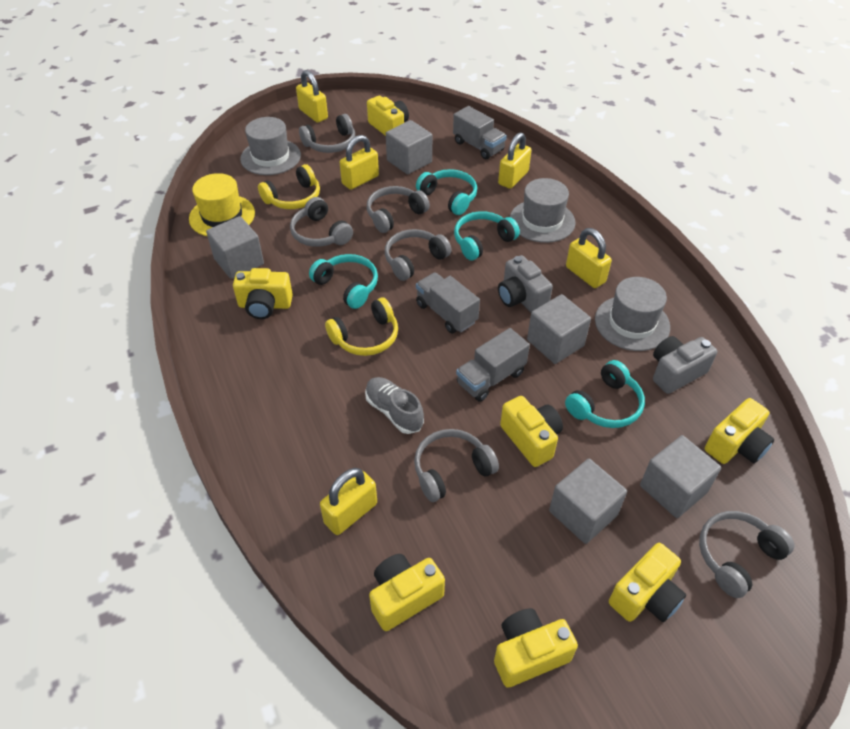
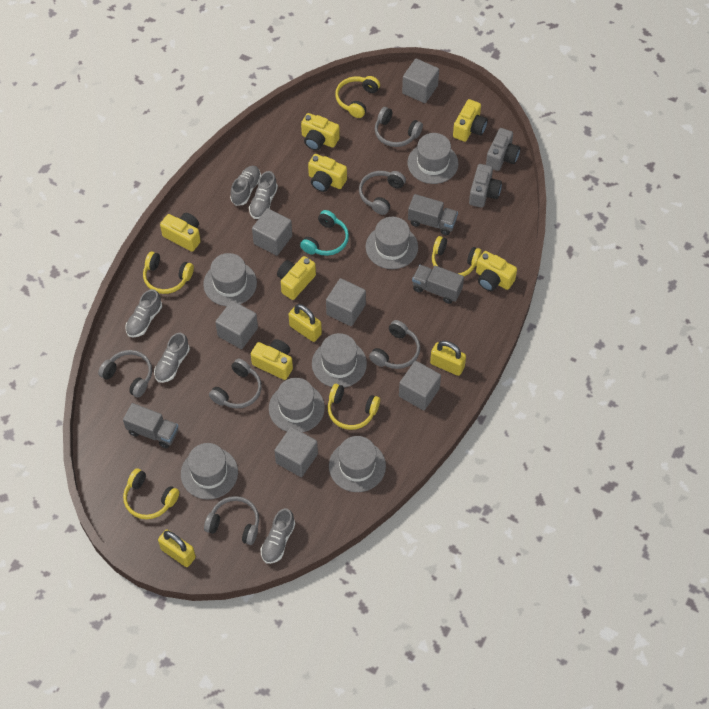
grey cube: 5 -> 6
grey hat: 3 -> 7
grey shoe: 1 -> 5
turquoise headphones: 4 -> 1
yellow hat: 1 -> 0
yellow headphones: 2 -> 5
yellow padlock: 5 -> 3

